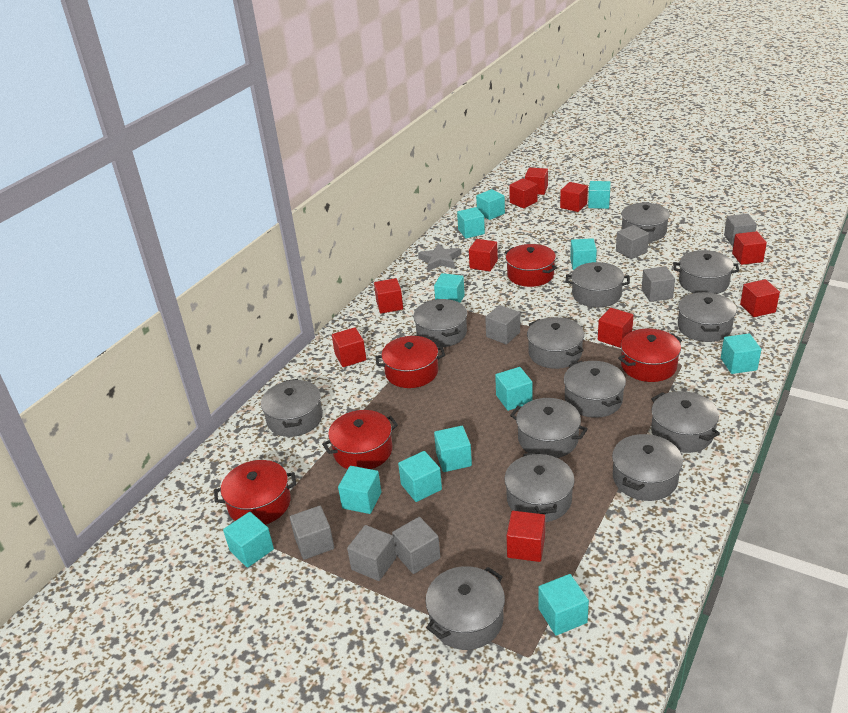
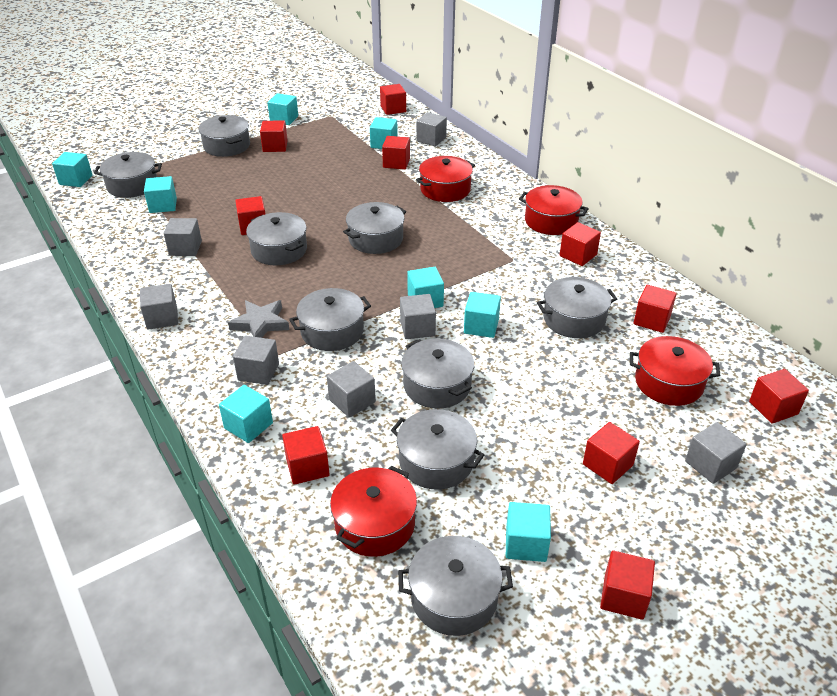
grey pot: 13 -> 9
red pot: 5 -> 4
turquoise cube: 12 -> 8

